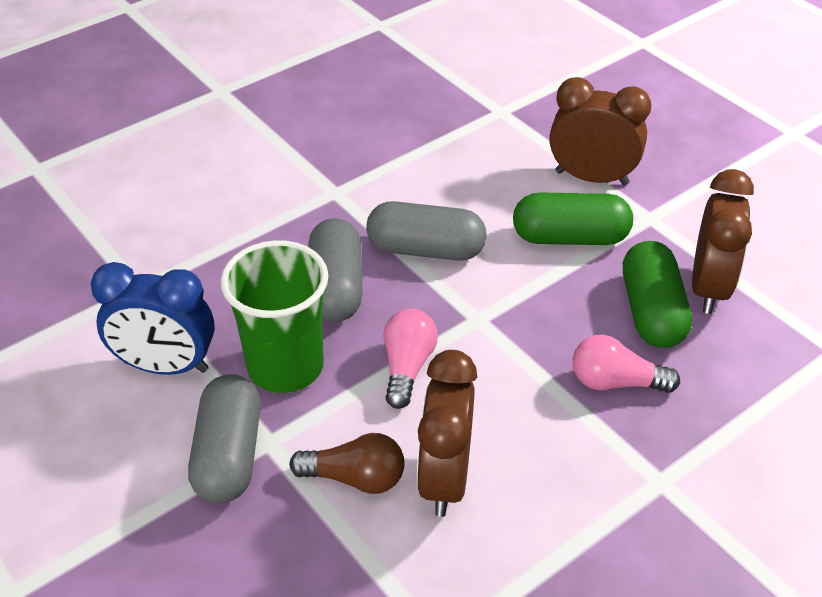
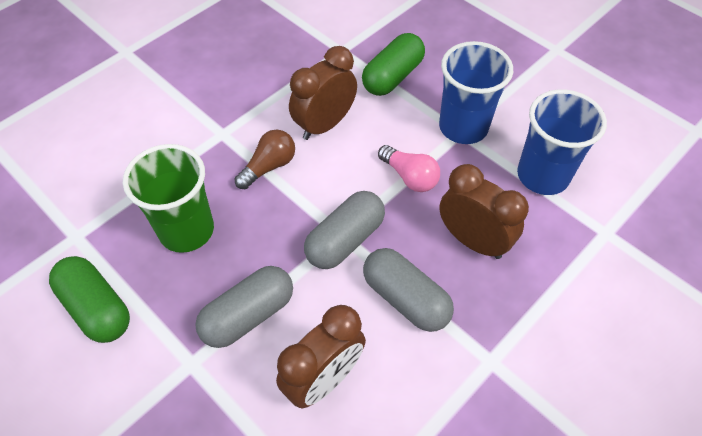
blue clock: 1 -> 0
blue cup: 0 -> 2
pink light bulb: 2 -> 1

